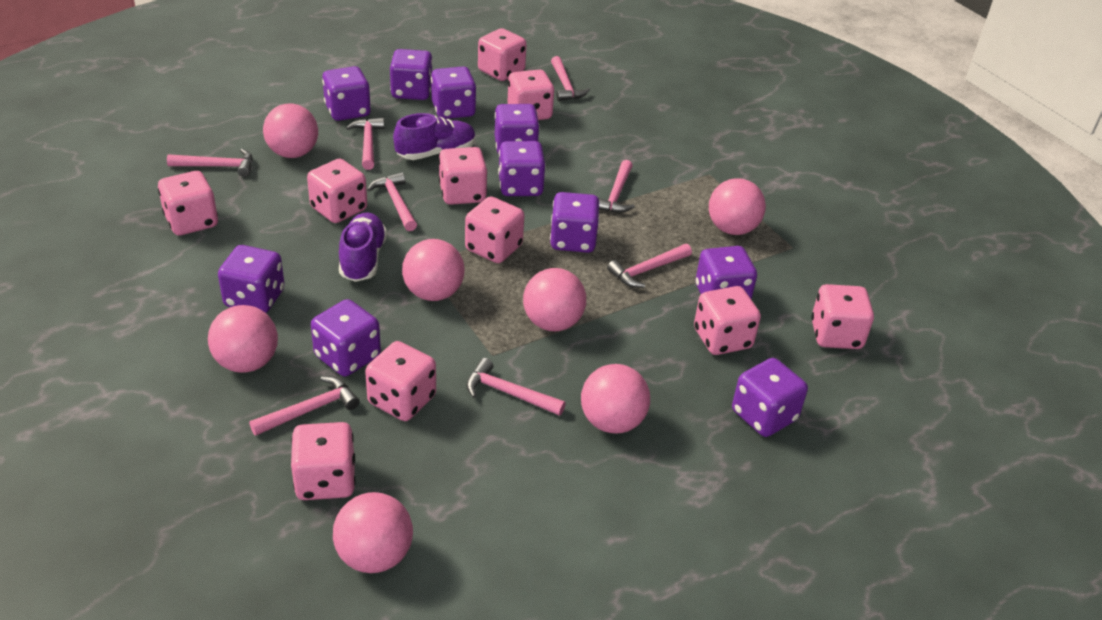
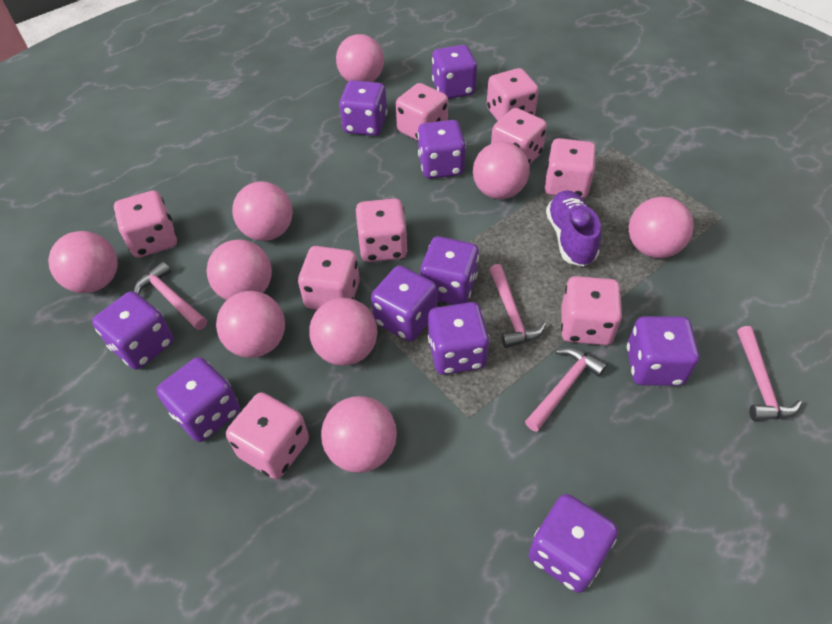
pink ball: 7 -> 9
pink dice: 10 -> 9
pink hammer: 8 -> 4
purple shoe: 2 -> 1

